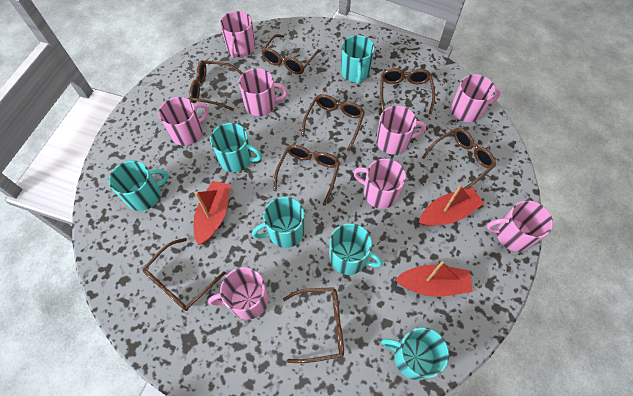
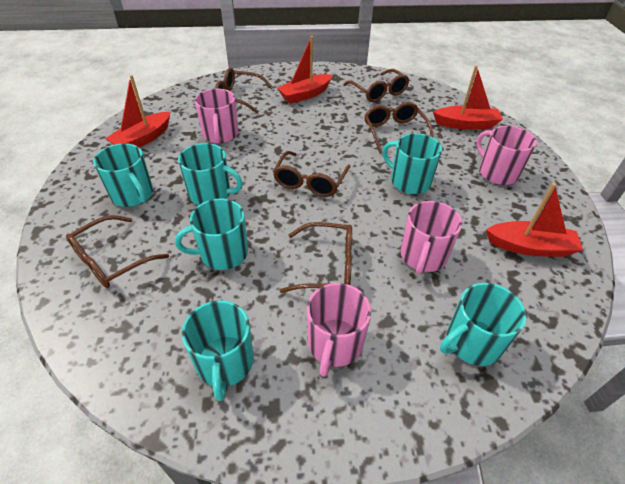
brown glasses: 8 -> 6
pink mug: 8 -> 4
red boat: 3 -> 4

